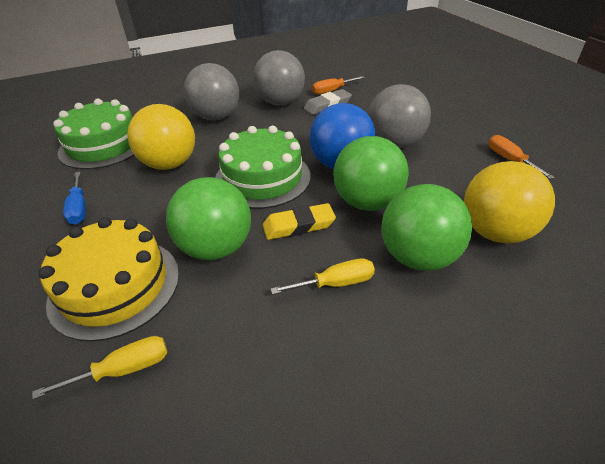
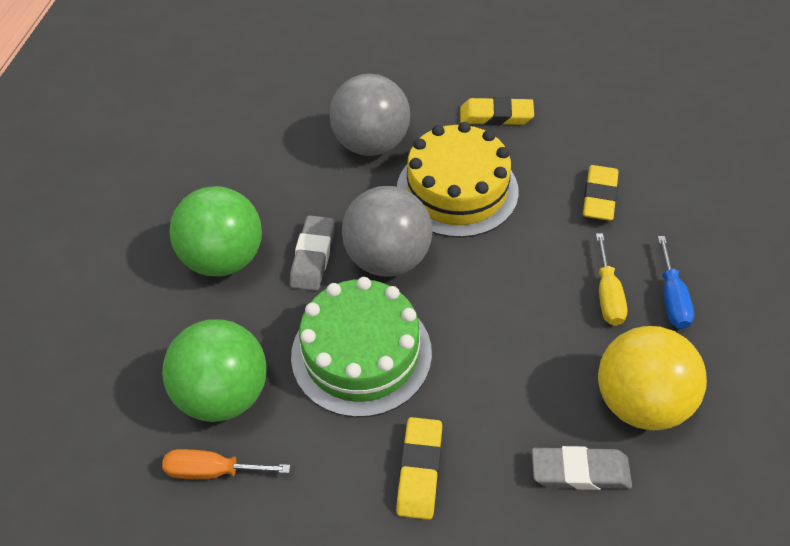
blue ball: 1 -> 0
green ball: 3 -> 2
green cake: 2 -> 1
grey ball: 3 -> 2
grey eraser: 1 -> 2
orange screwdriver: 2 -> 1
yellow ball: 2 -> 1
yellow eraser: 1 -> 3
yellow screwdriver: 2 -> 1

